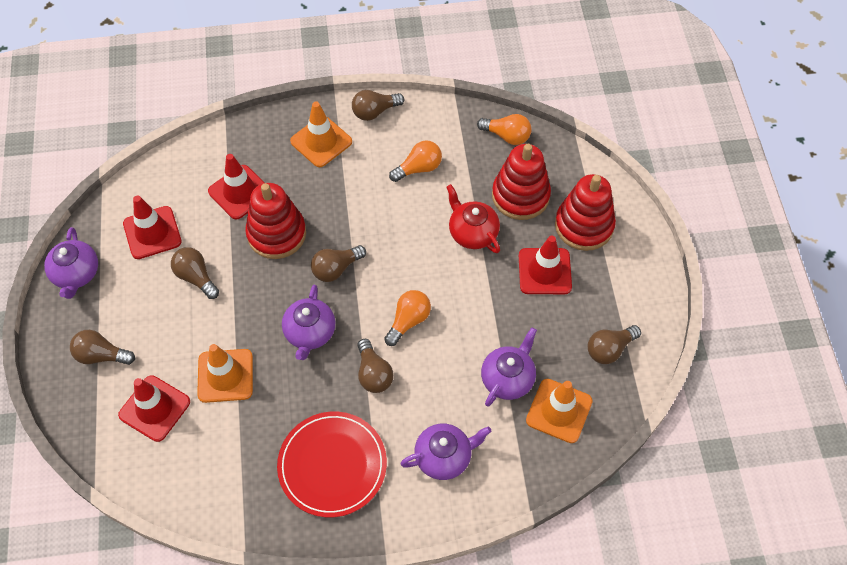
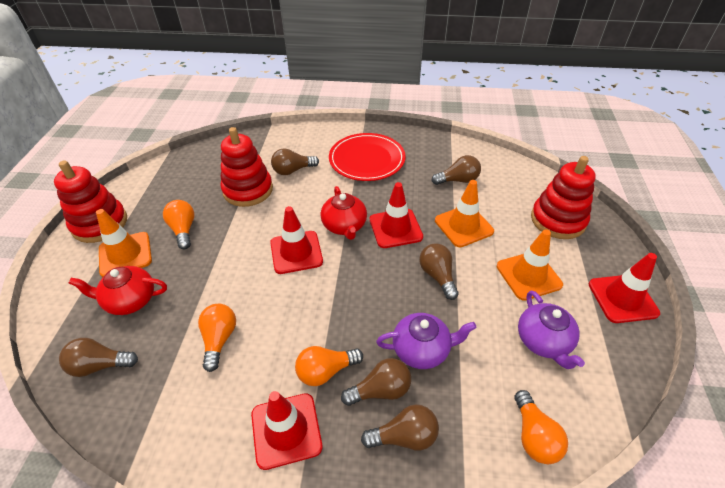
orange light bulb: 3 -> 4
purple teapot: 4 -> 2
red teapot: 1 -> 2

